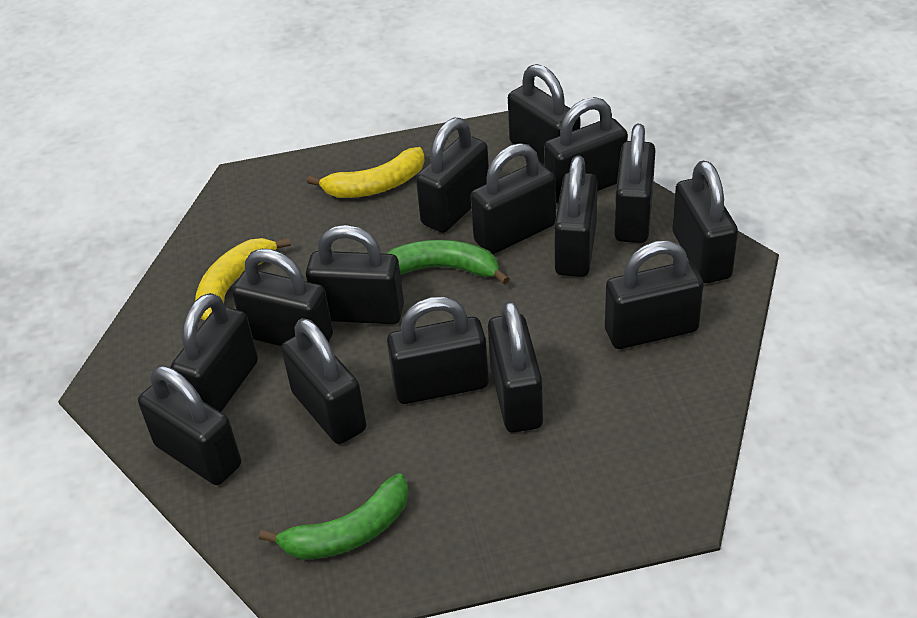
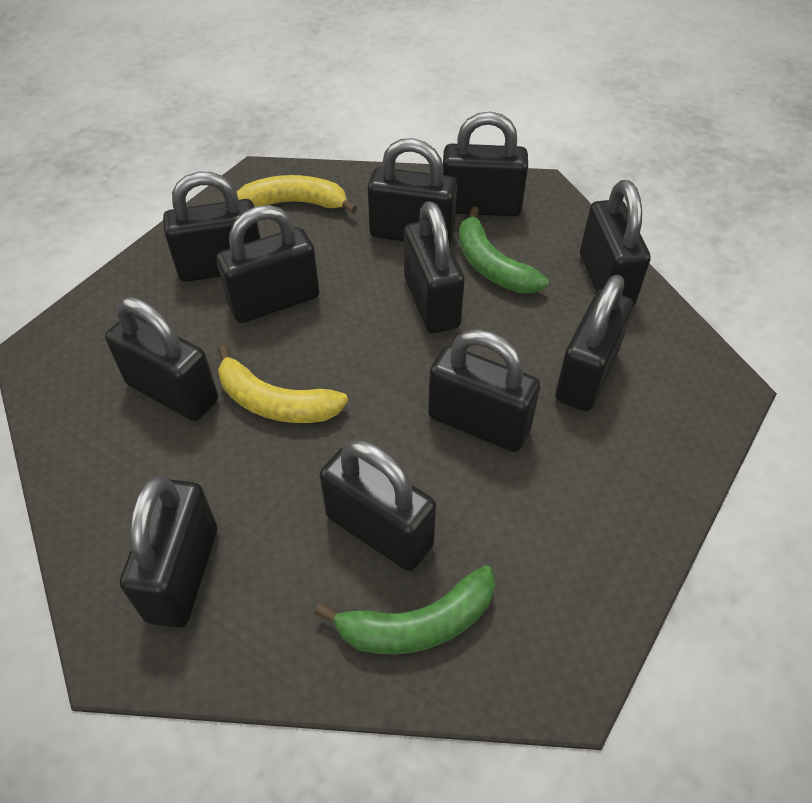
black padlock: 15 -> 11

